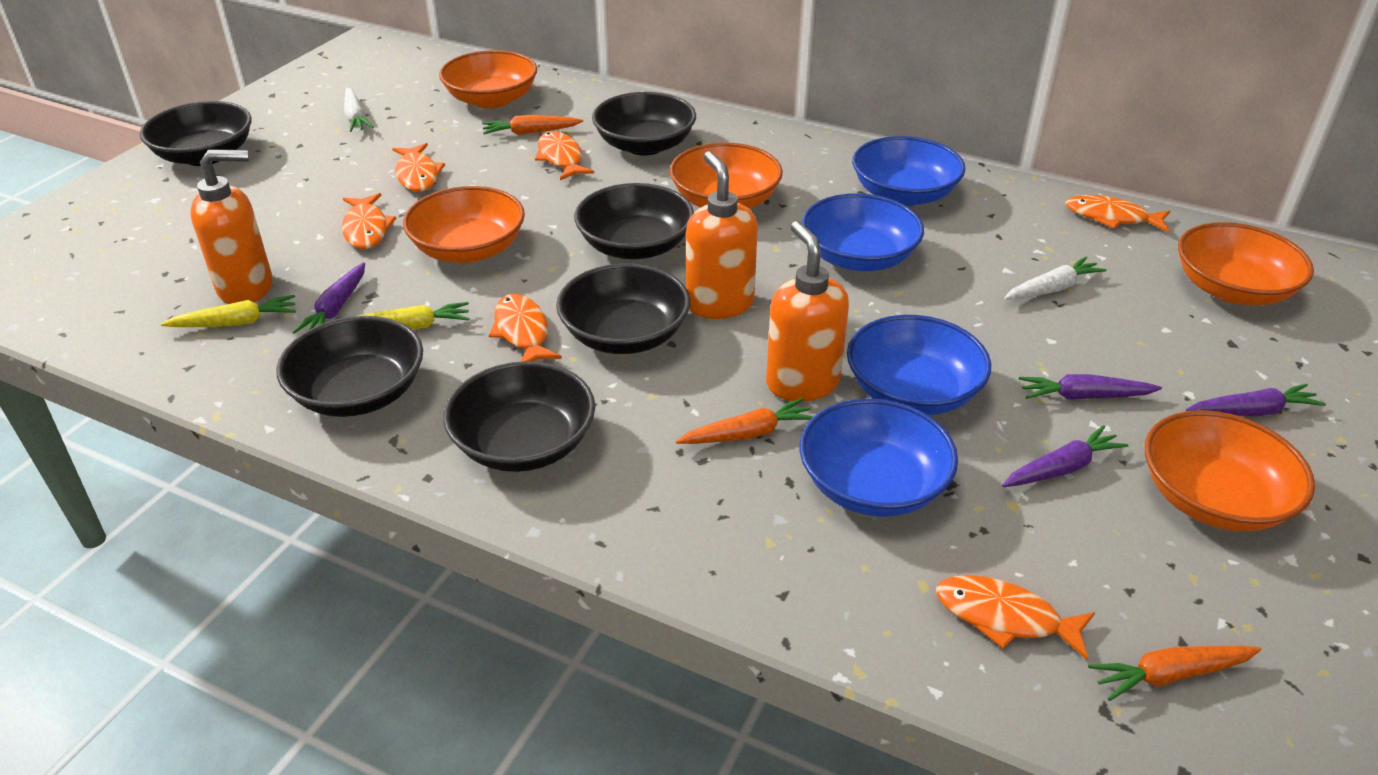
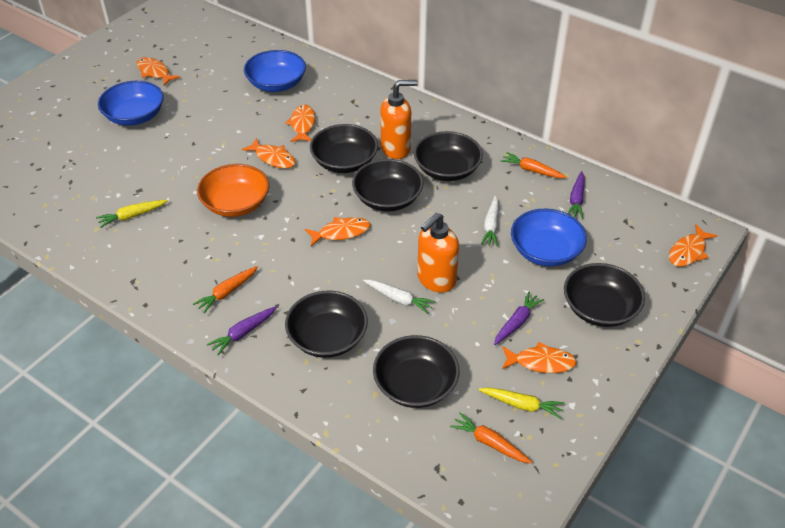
blue bowl: 4 -> 3
orange bowl: 5 -> 1
orange soap dispenser: 3 -> 2
purple carrot: 4 -> 3

